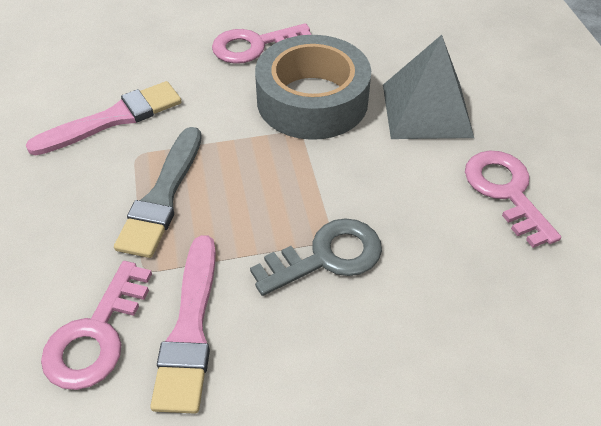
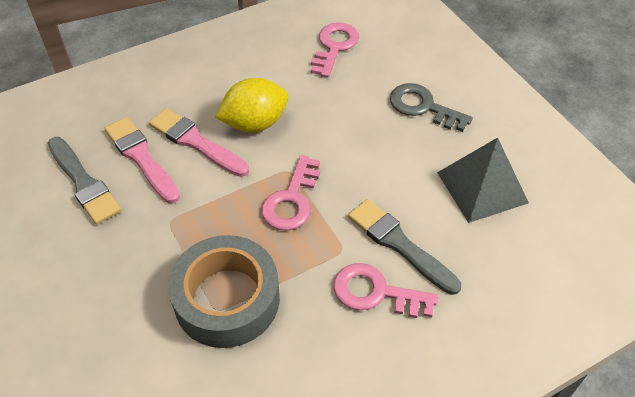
grey brush: 1 -> 2
yellow lemon: 0 -> 1

